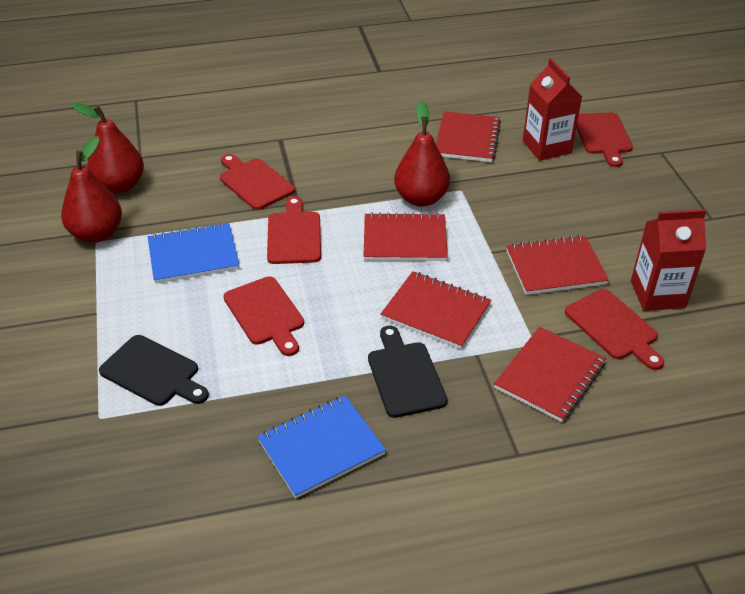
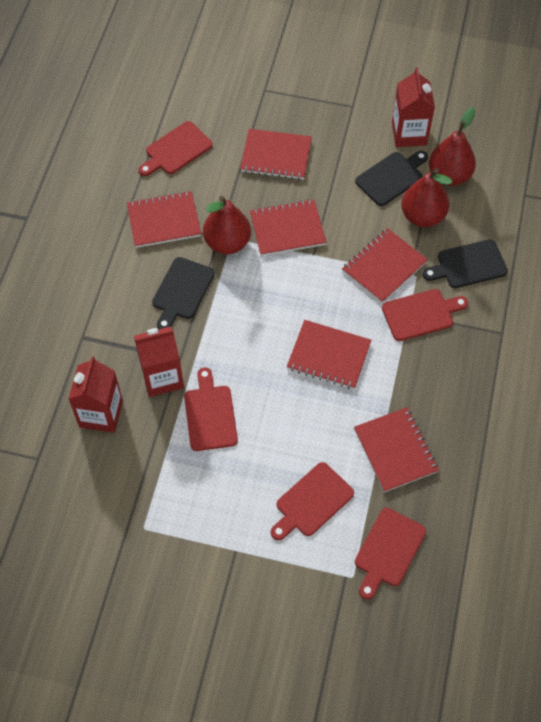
black cutting board: 2 -> 3
blue notebook: 2 -> 0
red carton: 2 -> 3
red notebook: 5 -> 6

